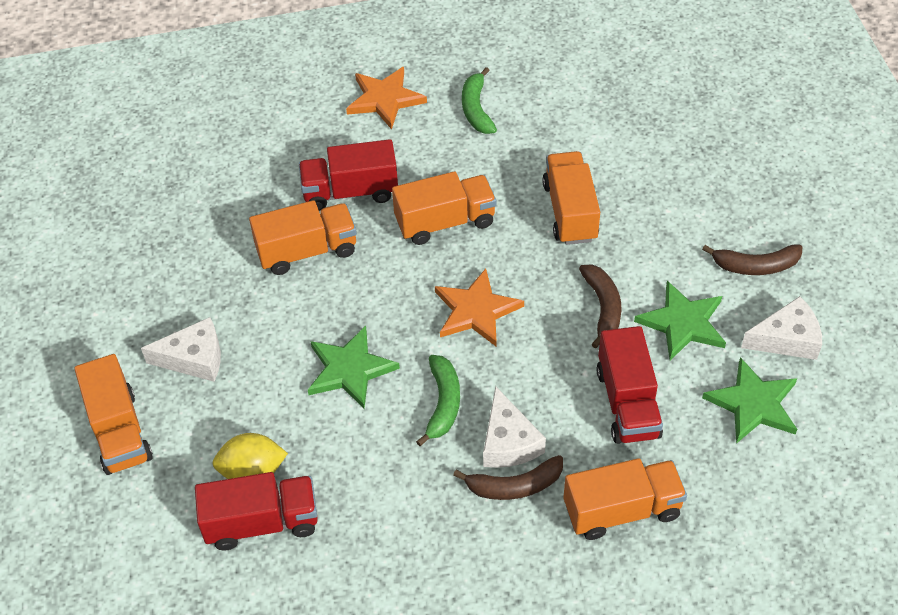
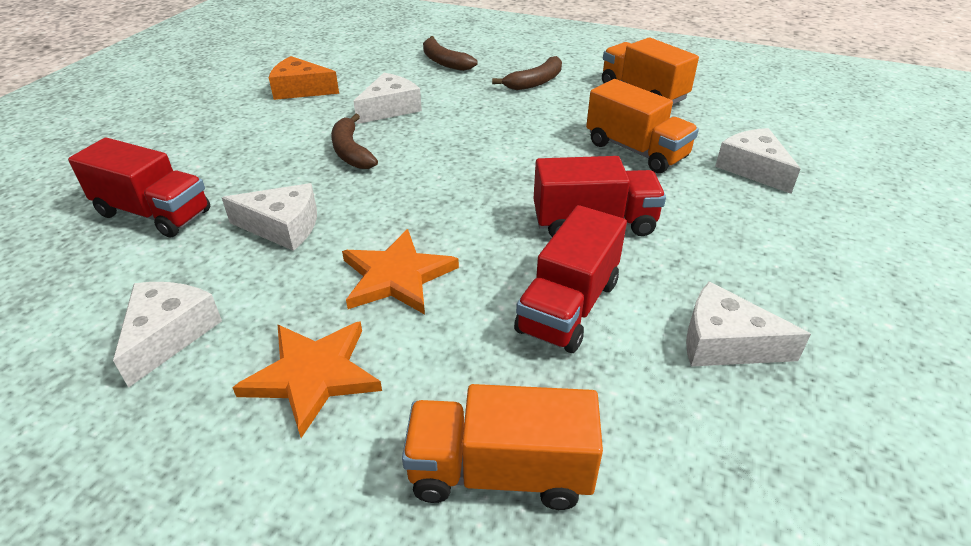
green banana: 2 -> 0
green star: 3 -> 0
orange cheese: 0 -> 1
orange truck: 5 -> 3
white cheese: 3 -> 5
yellow lemon: 1 -> 0

